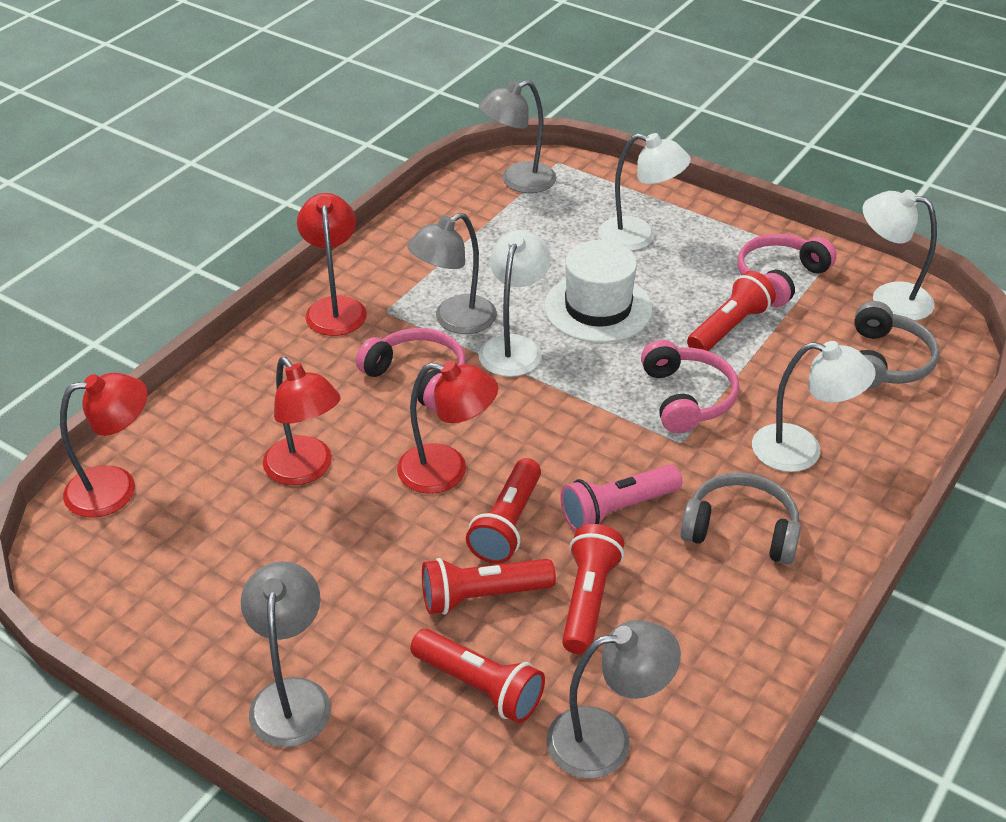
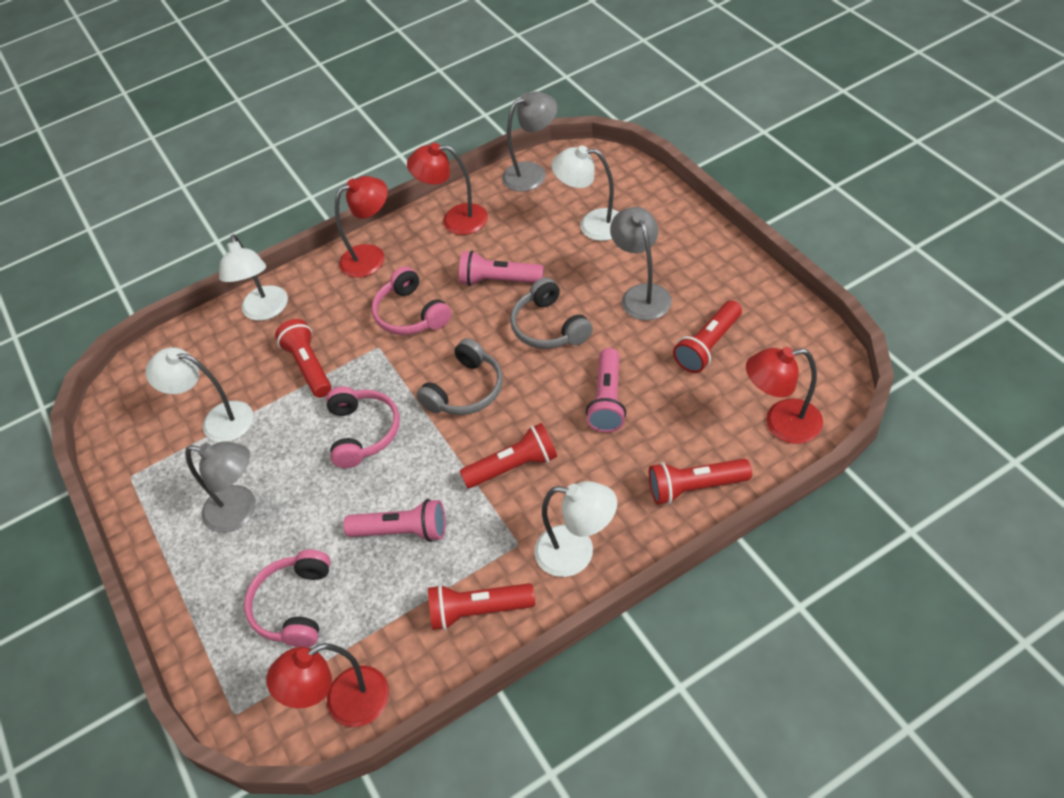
grey lamp: 4 -> 3
pink flashlight: 1 -> 3
white hat: 1 -> 0

